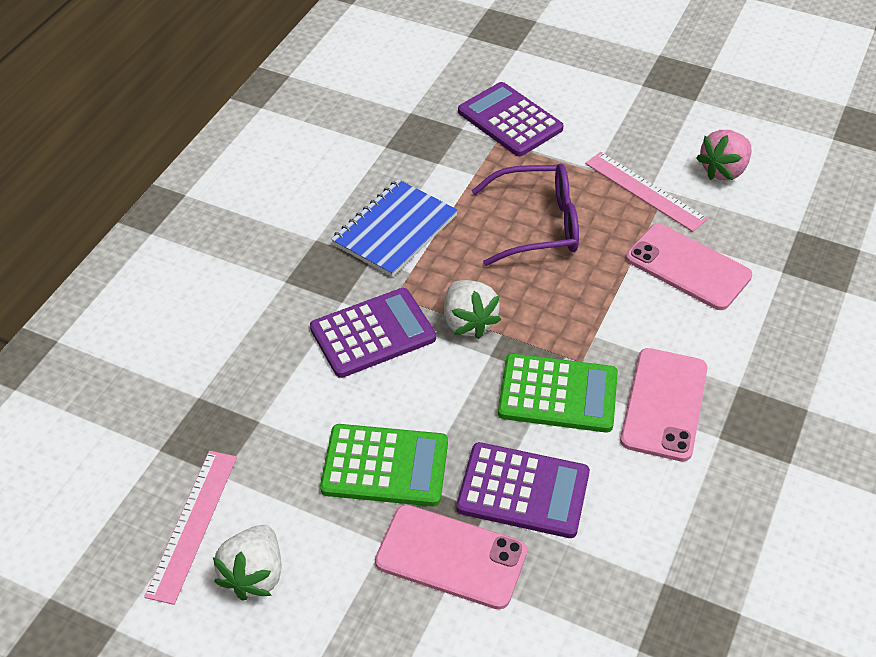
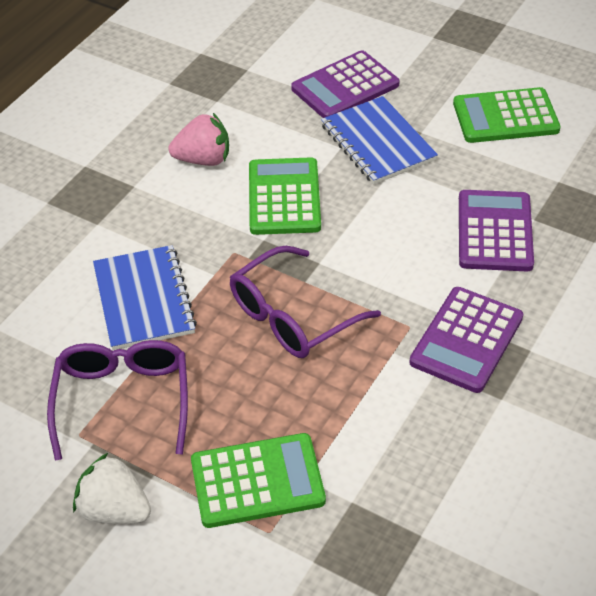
blue notebook: 1 -> 2
green calculator: 2 -> 3
pink phone: 3 -> 0
pink ruler: 2 -> 0
purple glasses: 1 -> 2
white strawberry: 2 -> 1

